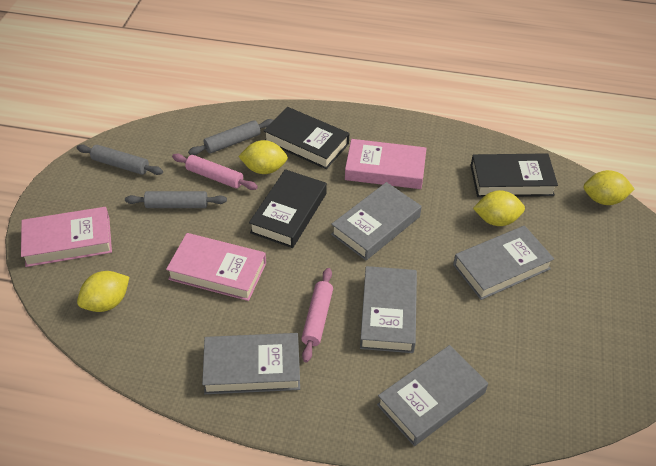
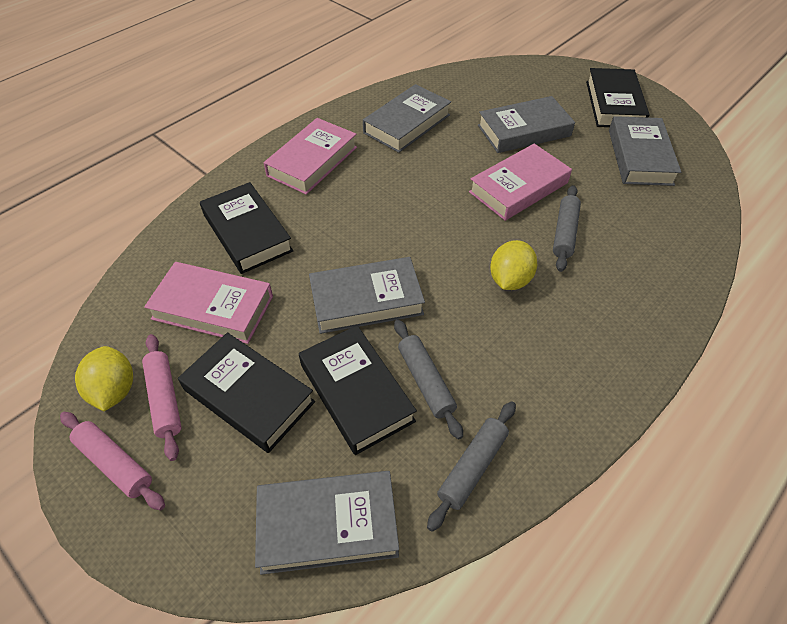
black book: 3 -> 4
yellow lemon: 4 -> 2

